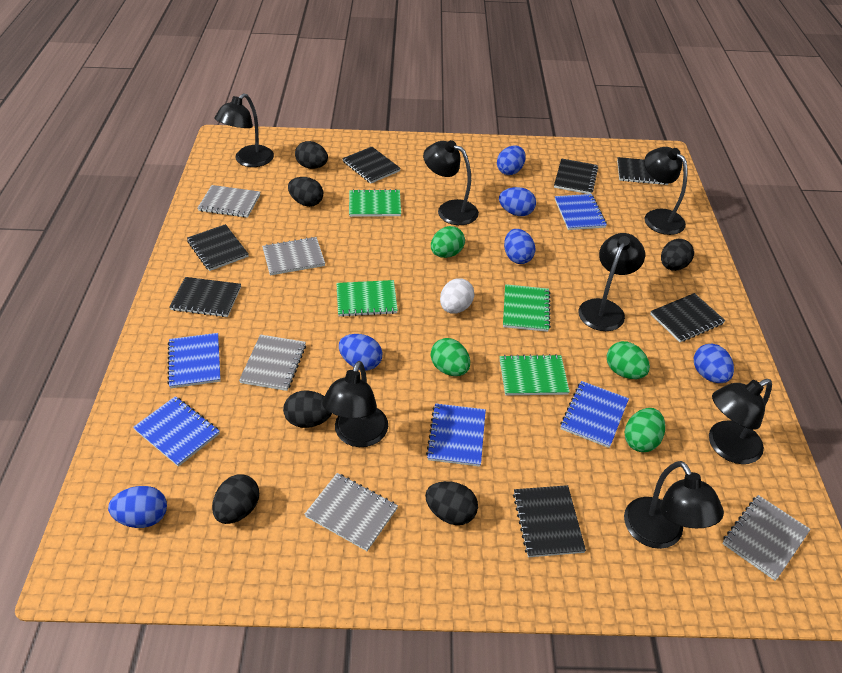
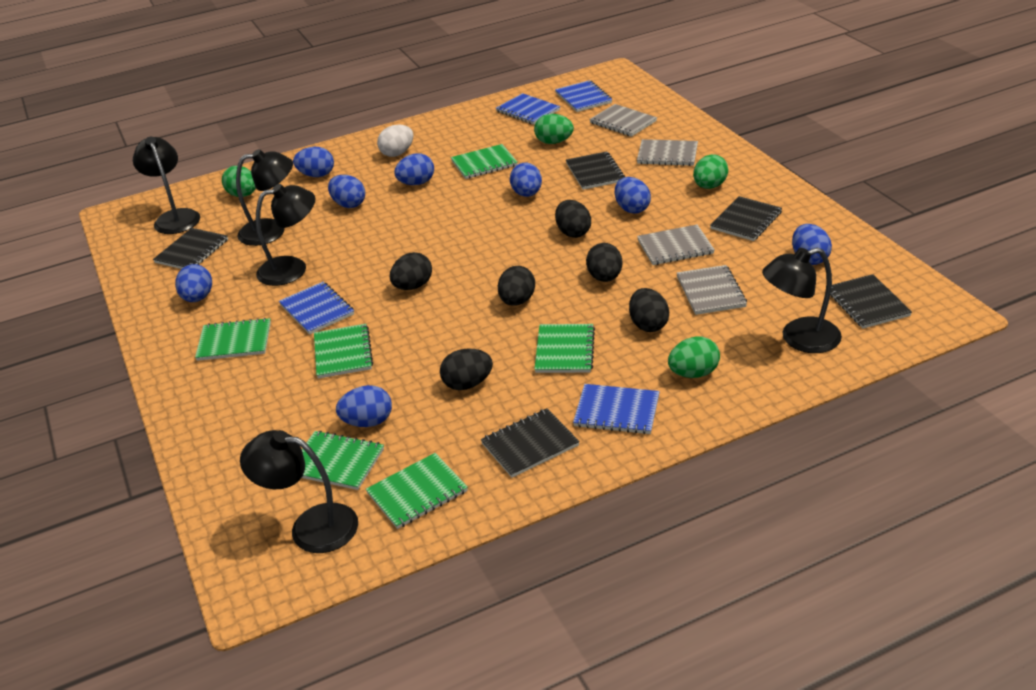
black lamp: 7 -> 5
black notebook: 7 -> 5
blue egg: 6 -> 8
blue notebook: 5 -> 4
green notebook: 4 -> 6
grey notebook: 5 -> 4

